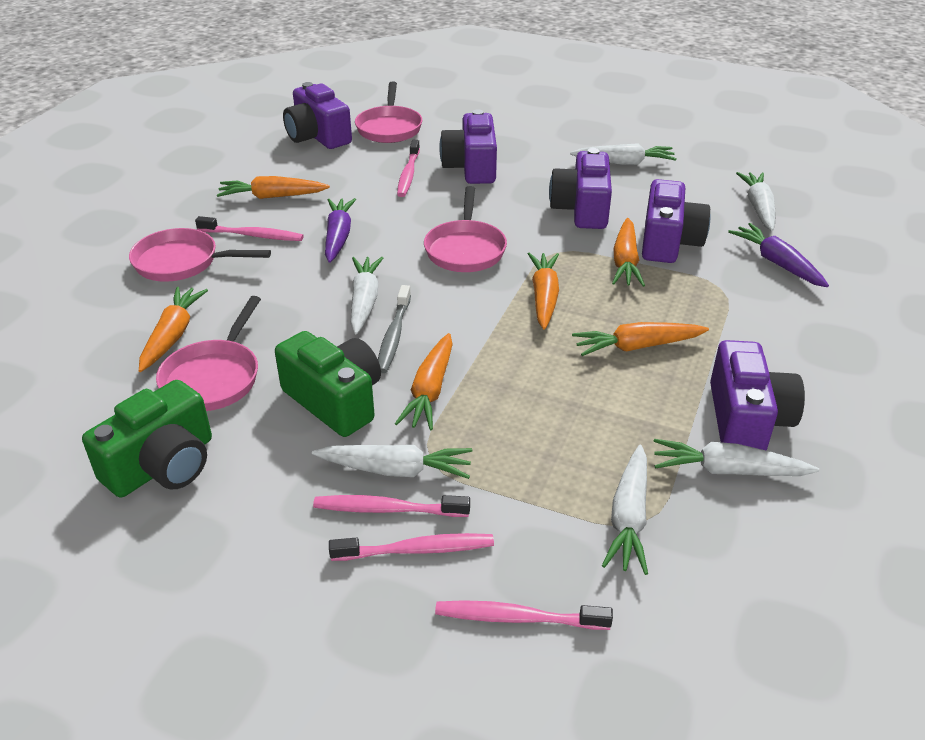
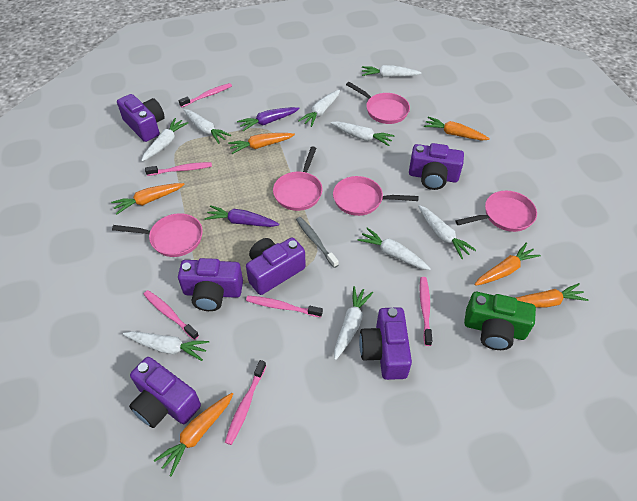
green camera: 2 -> 1
pink pan: 4 -> 5
pink toothbrush: 5 -> 6
purple camera: 5 -> 6
white carrot: 6 -> 9

